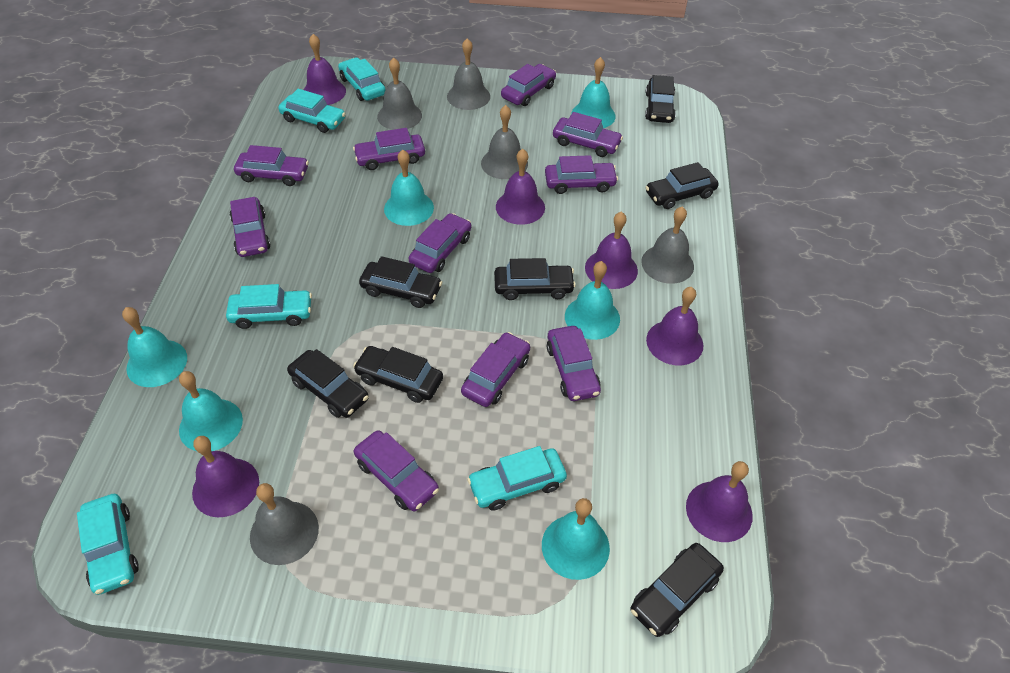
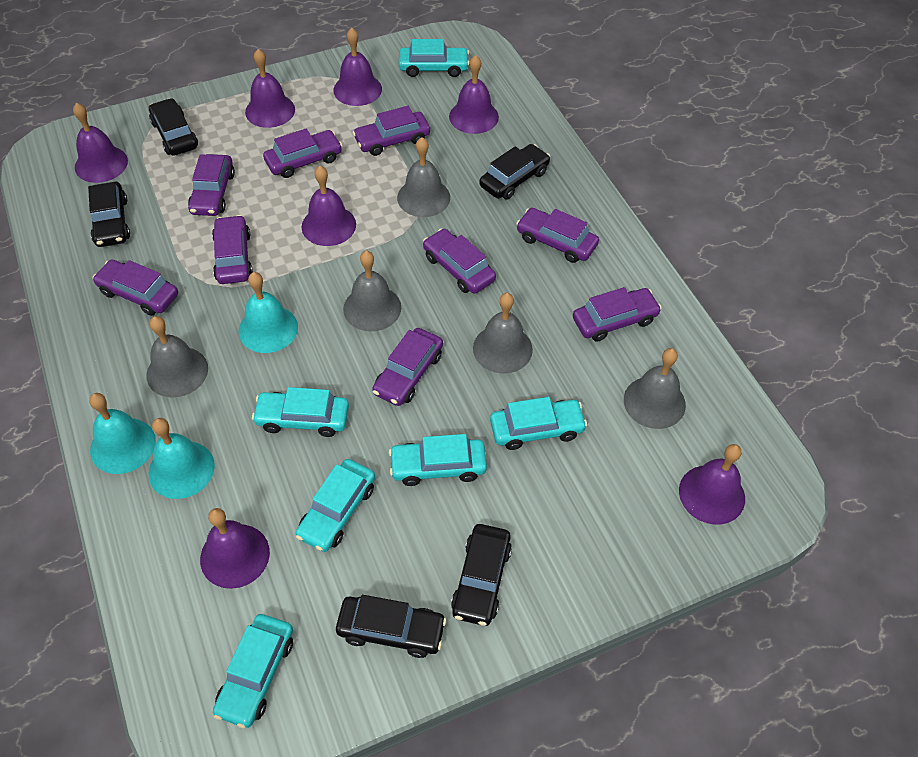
black car: 7 -> 5
purple bell: 6 -> 7
purple car: 10 -> 9
turquoise bell: 6 -> 3
turquoise car: 5 -> 6

